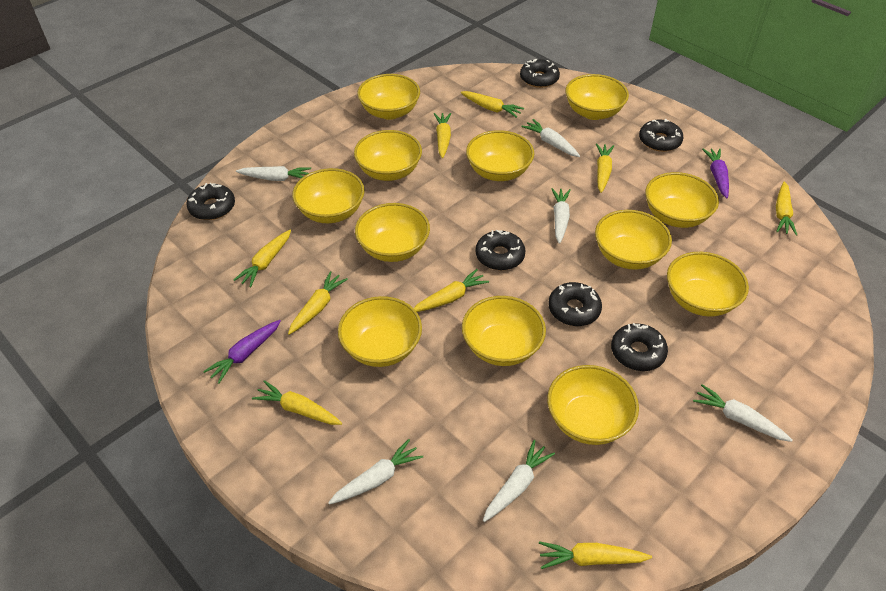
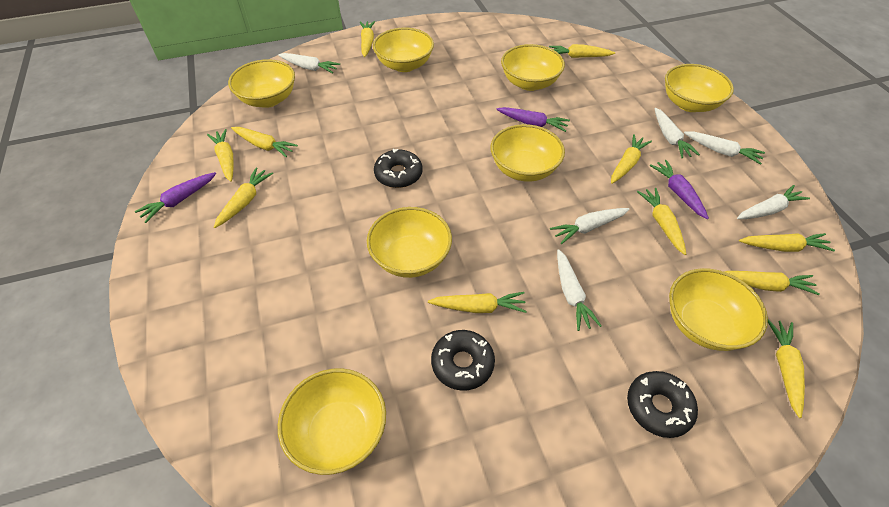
black donut: 6 -> 3
purple carrot: 2 -> 3
yellow bowl: 12 -> 8
yellow carrot: 9 -> 11

